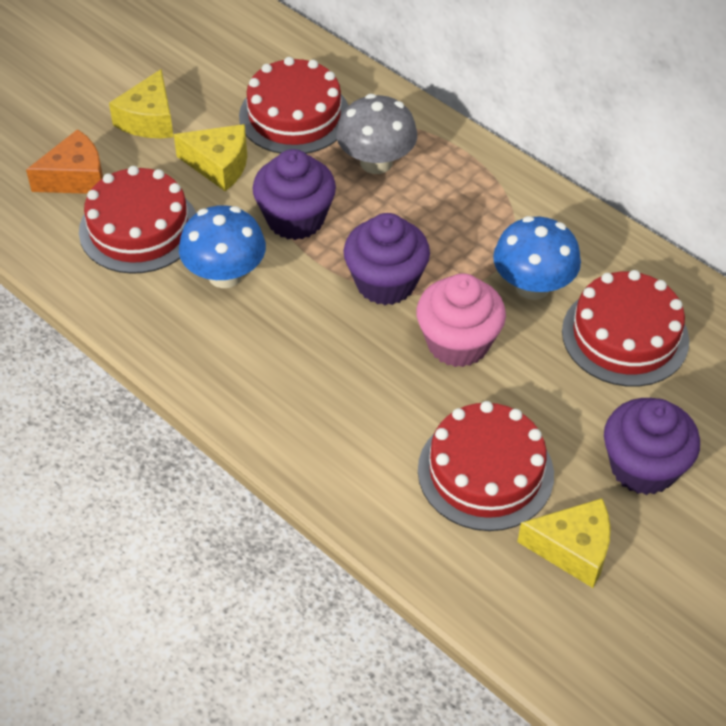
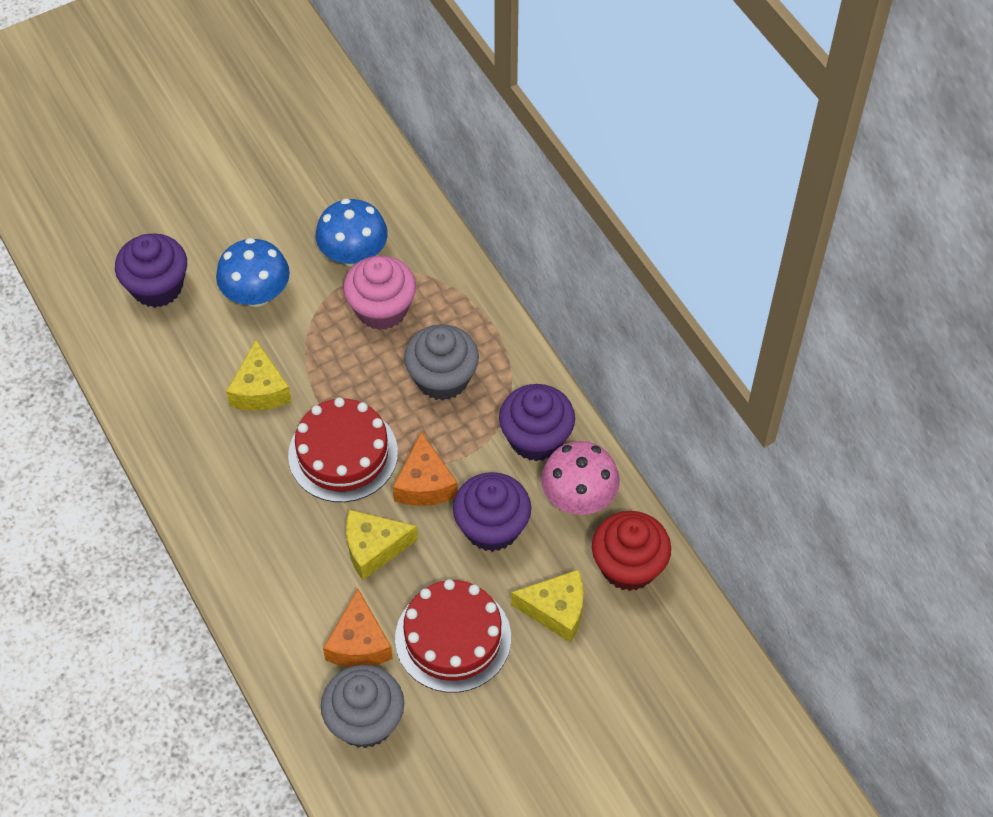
grey cupcake: 0 -> 2
grey mushroom: 1 -> 0
orange cheese: 1 -> 2
pink mushroom: 0 -> 1
red cake: 4 -> 2
red cupcake: 0 -> 1

